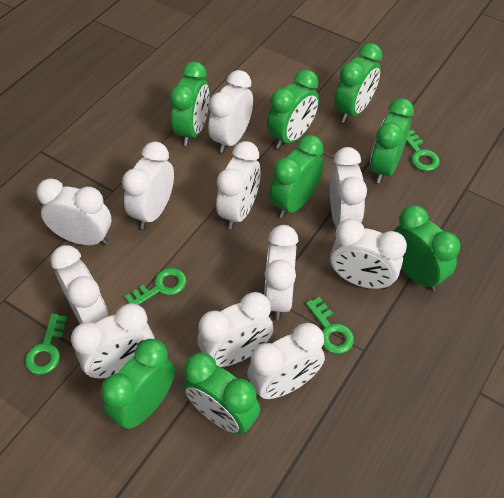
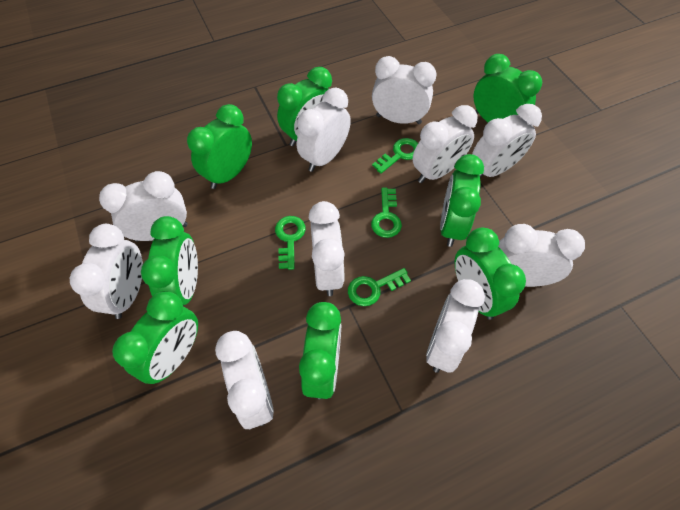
white clock: 11 -> 10

